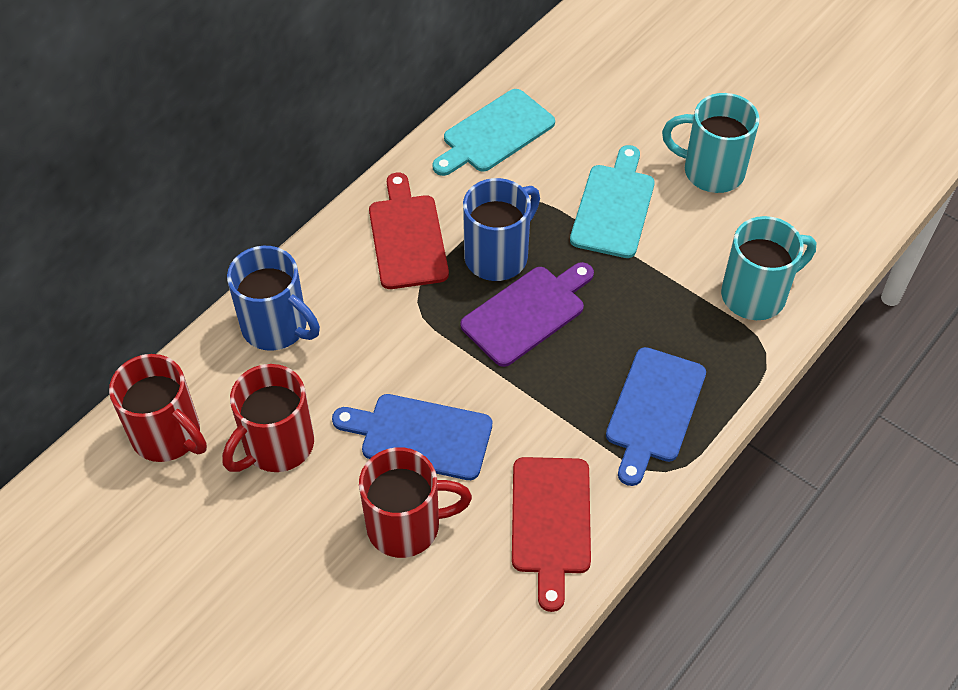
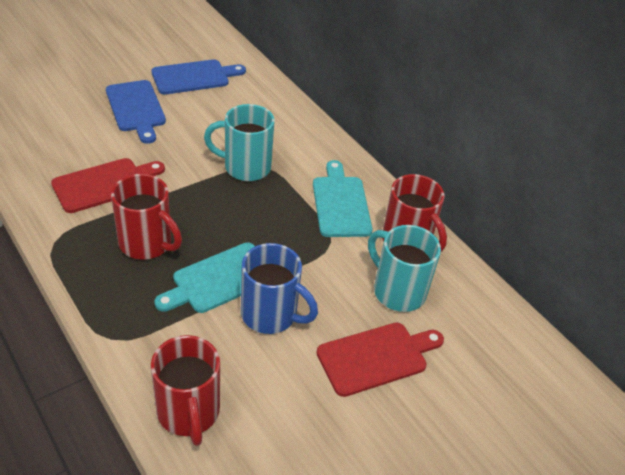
blue mug: 2 -> 1
purple cutting board: 1 -> 0

